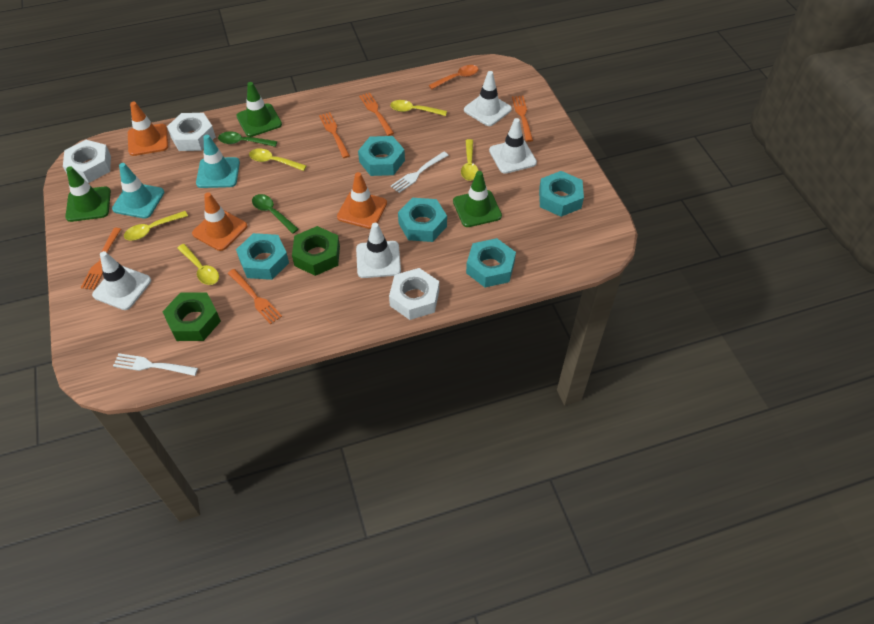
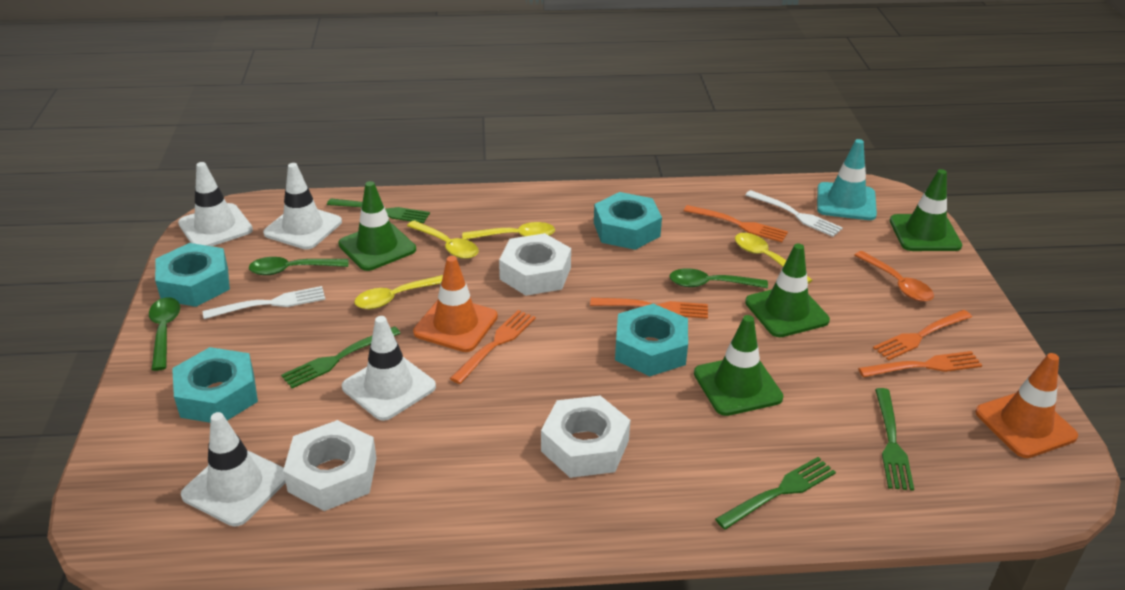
green fork: 0 -> 4
green nut: 2 -> 0
green spoon: 2 -> 3
green traffic cone: 3 -> 4
orange traffic cone: 3 -> 2
turquoise nut: 5 -> 4
turquoise traffic cone: 2 -> 1
yellow spoon: 5 -> 4

